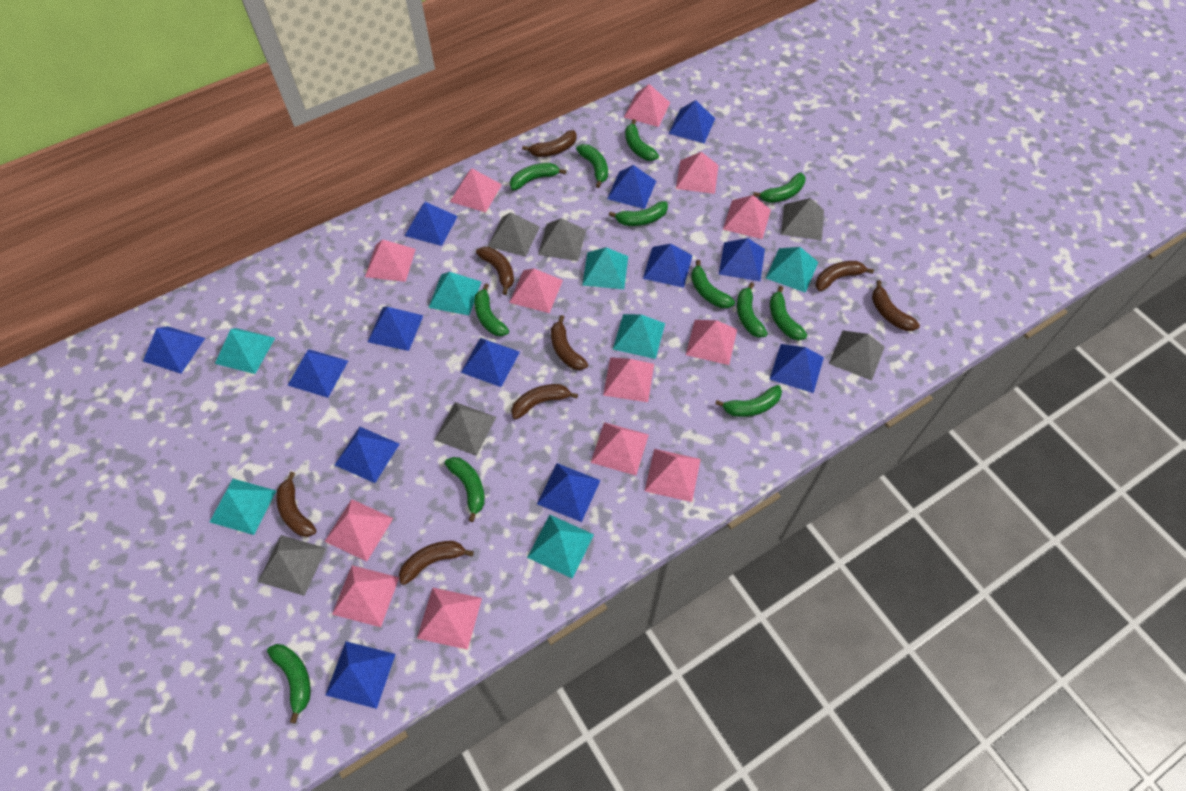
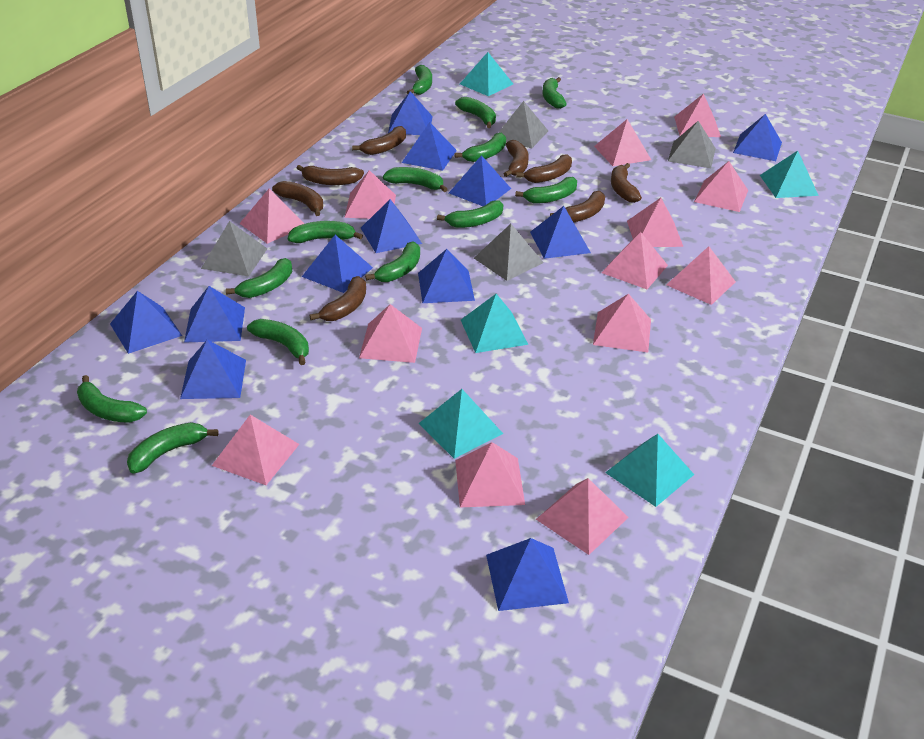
blue pyramid: 13 -> 12
green banana: 12 -> 13
grey pyramid: 6 -> 4
turquoise pyramid: 7 -> 5

